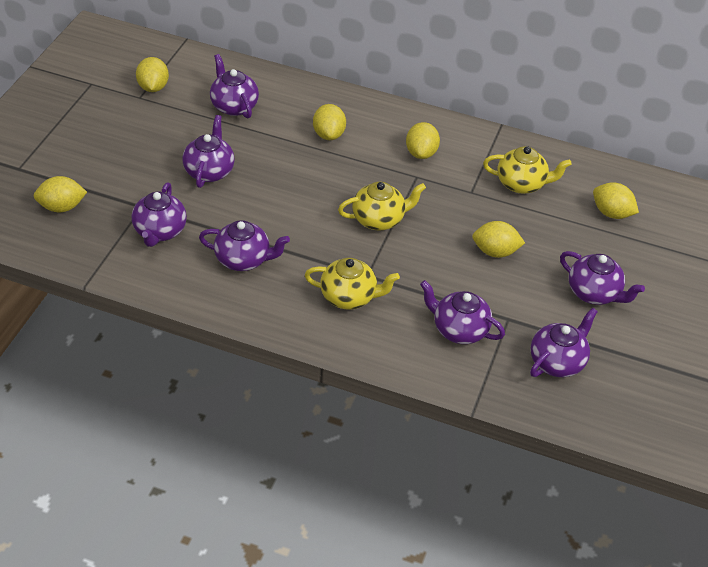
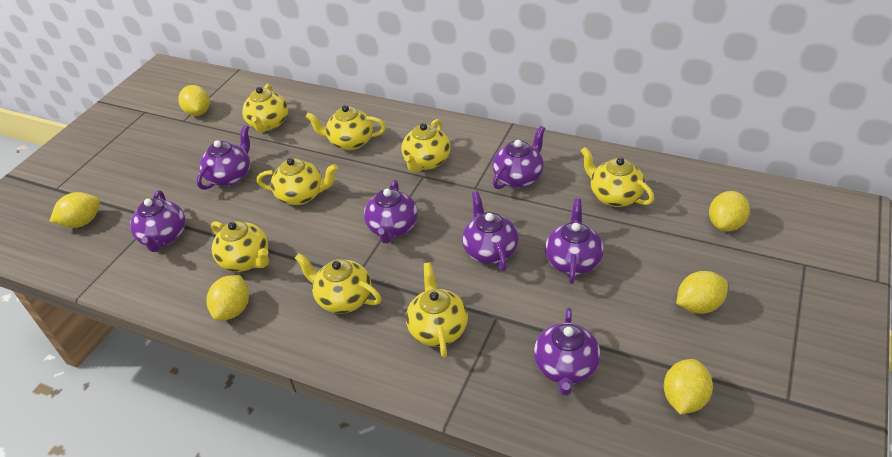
yellow teapot: 3 -> 8

